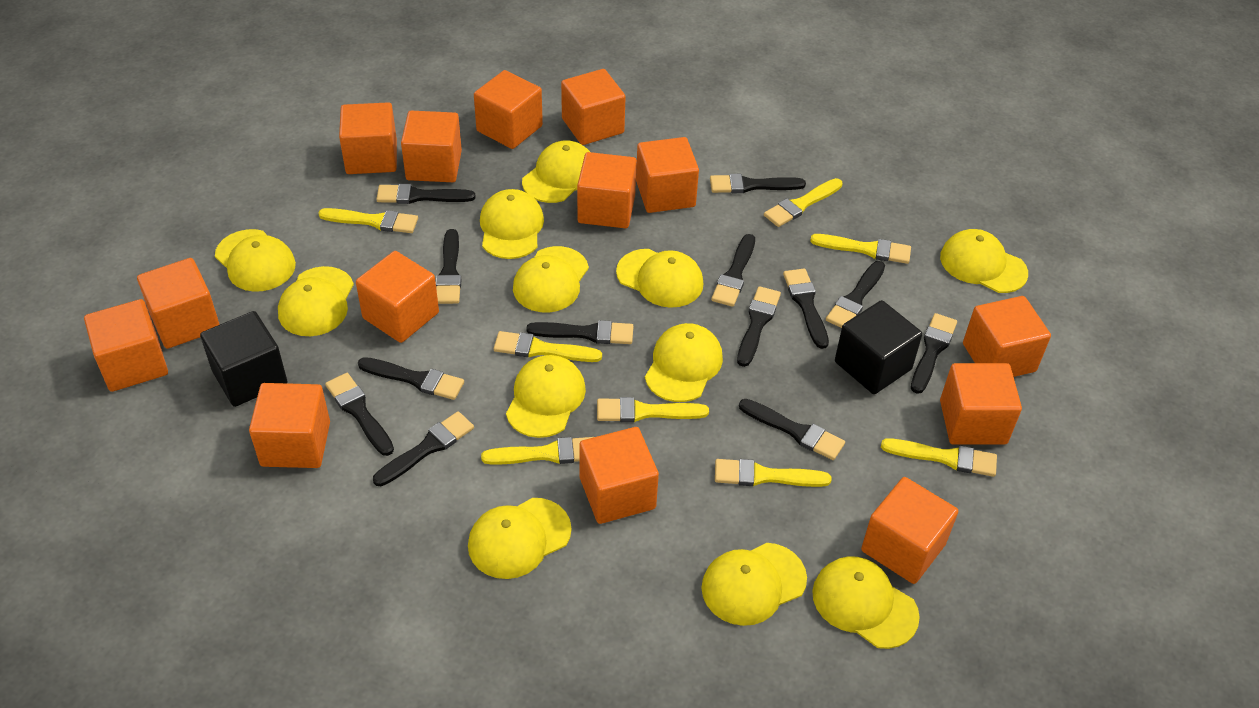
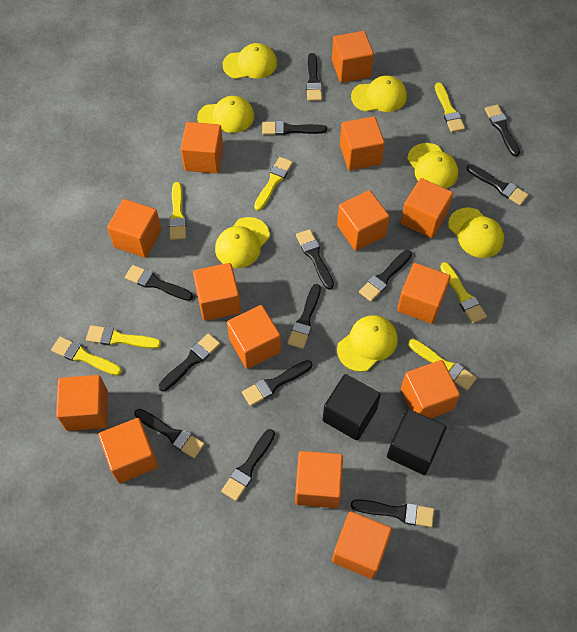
yellow brush: 8 -> 7
yellow cap: 12 -> 7

